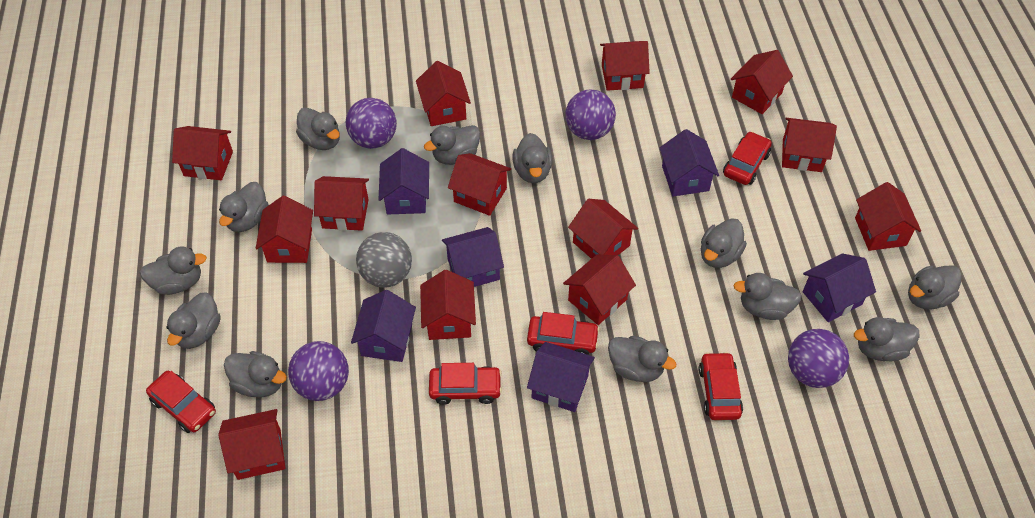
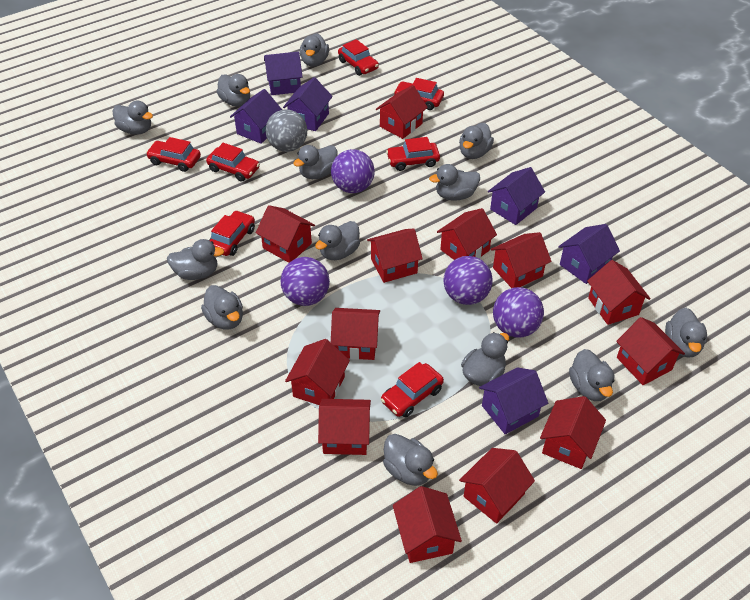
grey duck: 12 -> 13
red car: 5 -> 7

